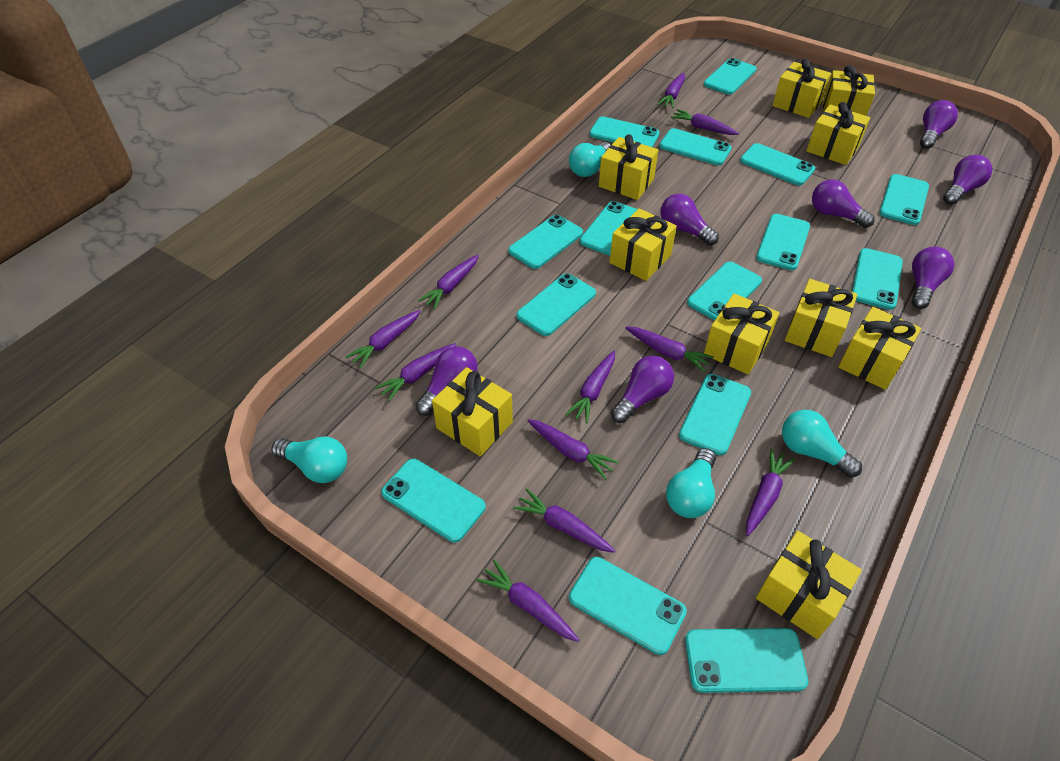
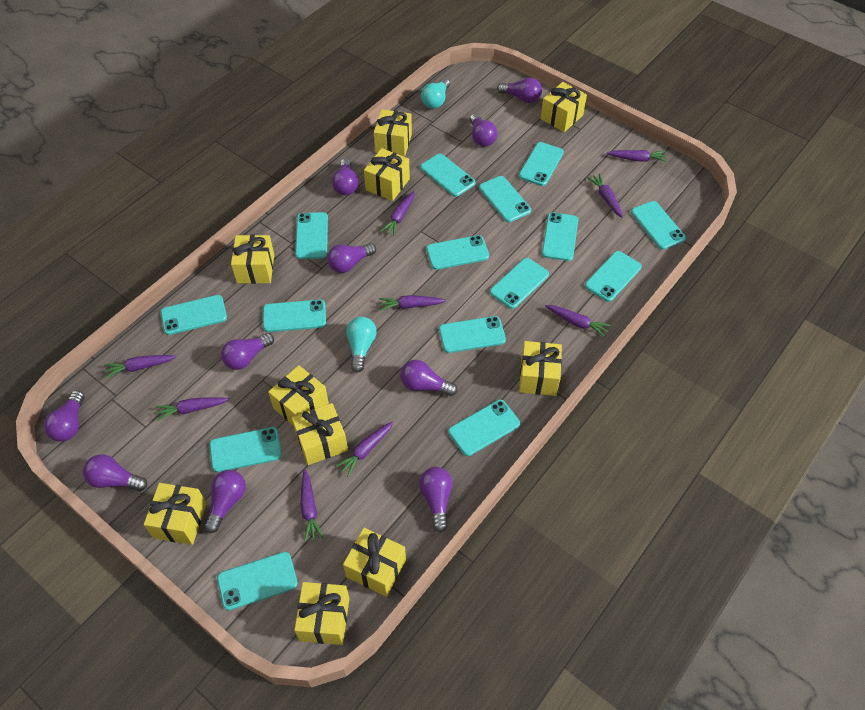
purple carrot: 11 -> 9
purple light bulb: 7 -> 10
turquoise light bulb: 4 -> 2

